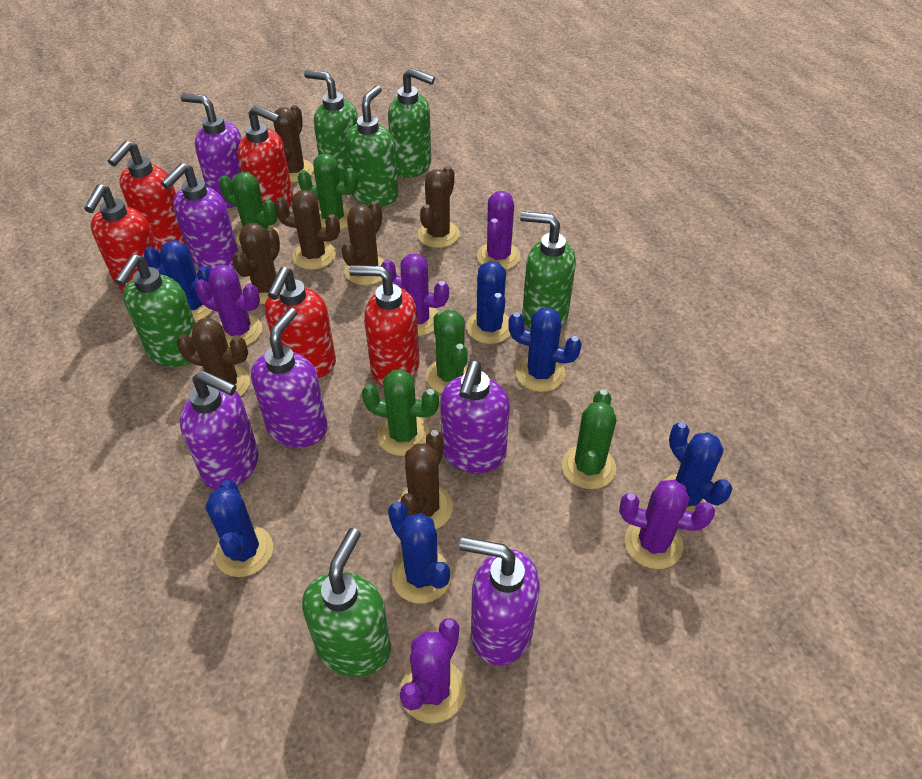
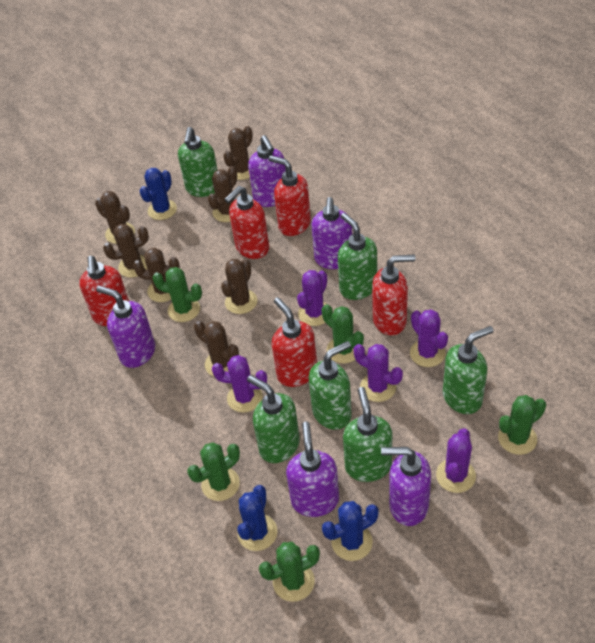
blue cactus: 6 -> 3
purple soap dispenser: 6 -> 5

